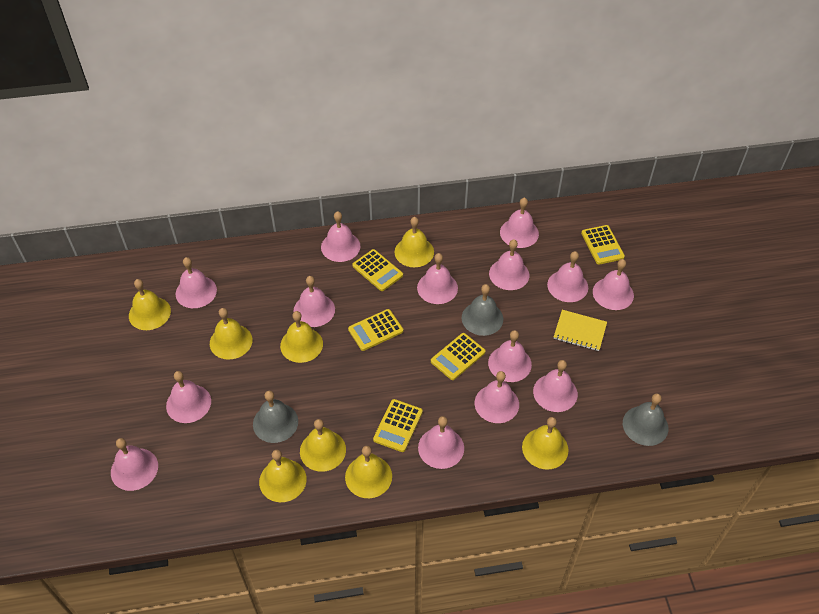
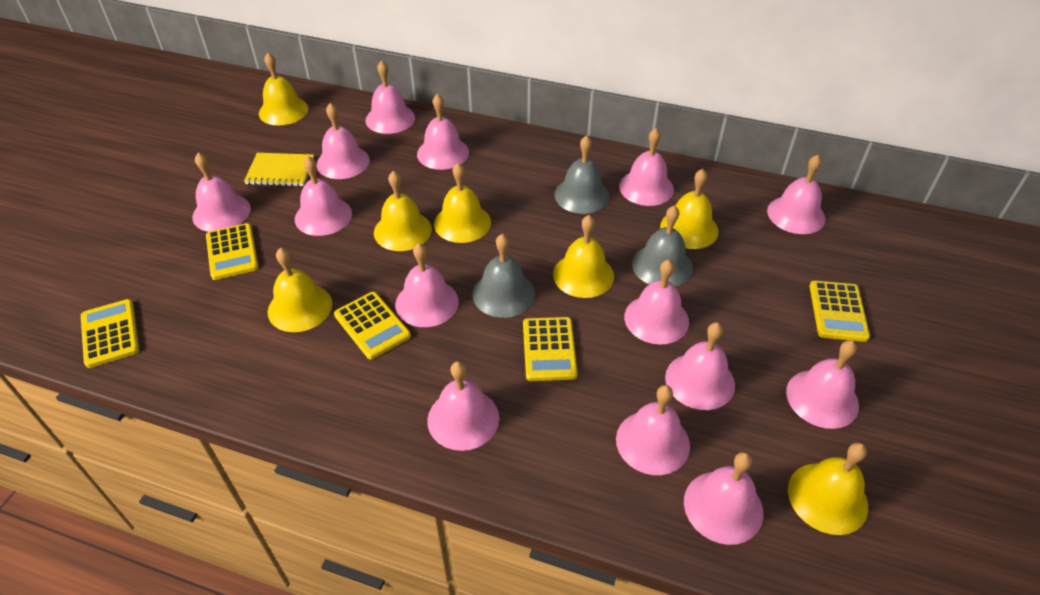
yellow bell: 8 -> 7

